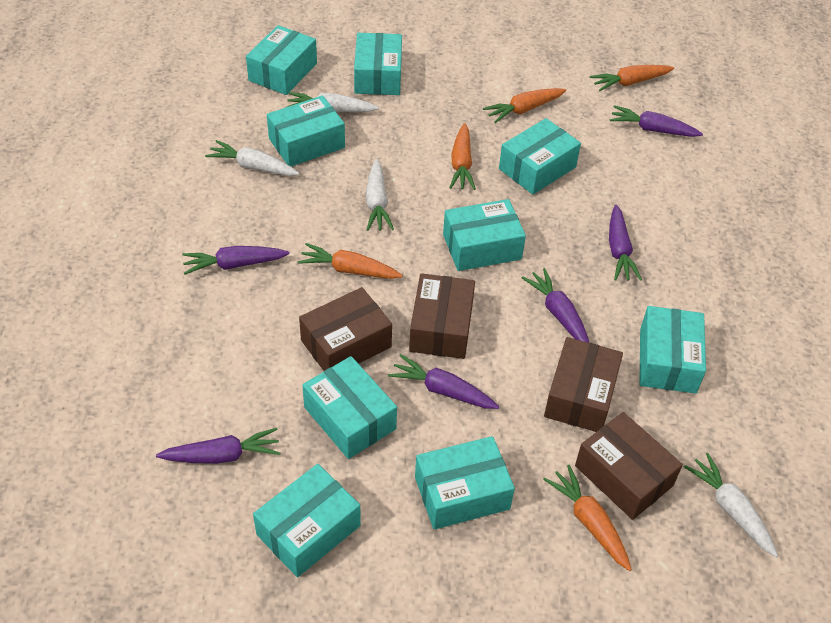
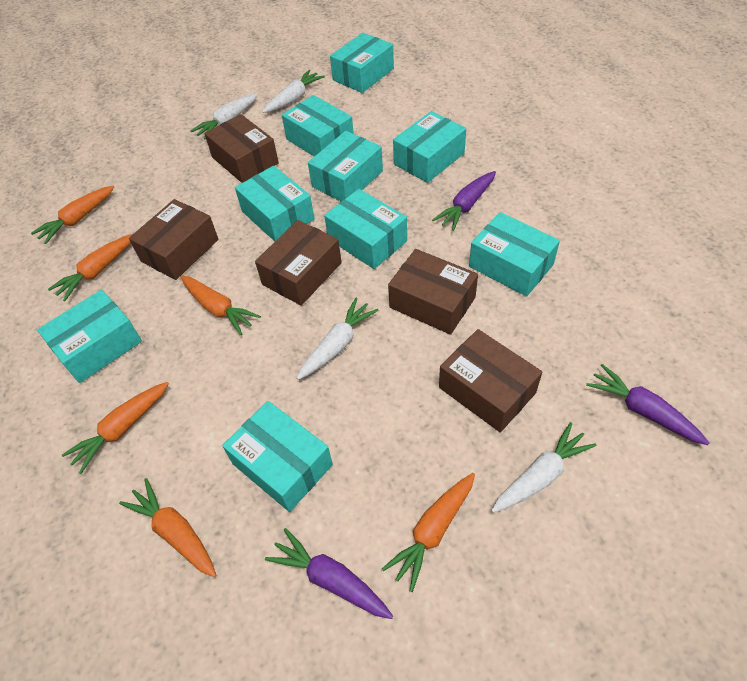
brown box: 4 -> 5
orange carrot: 5 -> 6
purple carrot: 6 -> 3

